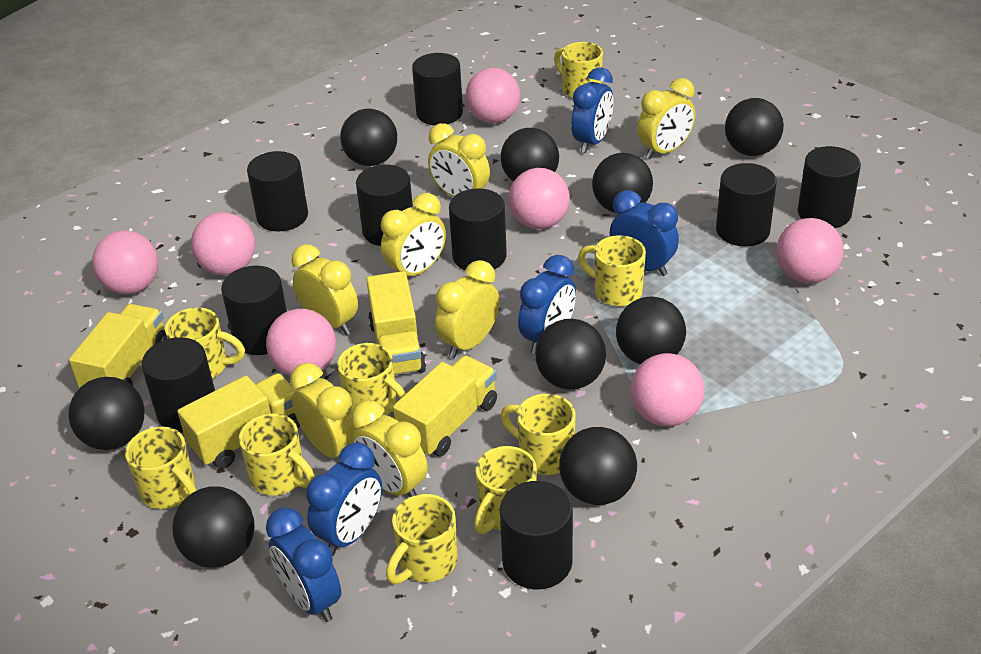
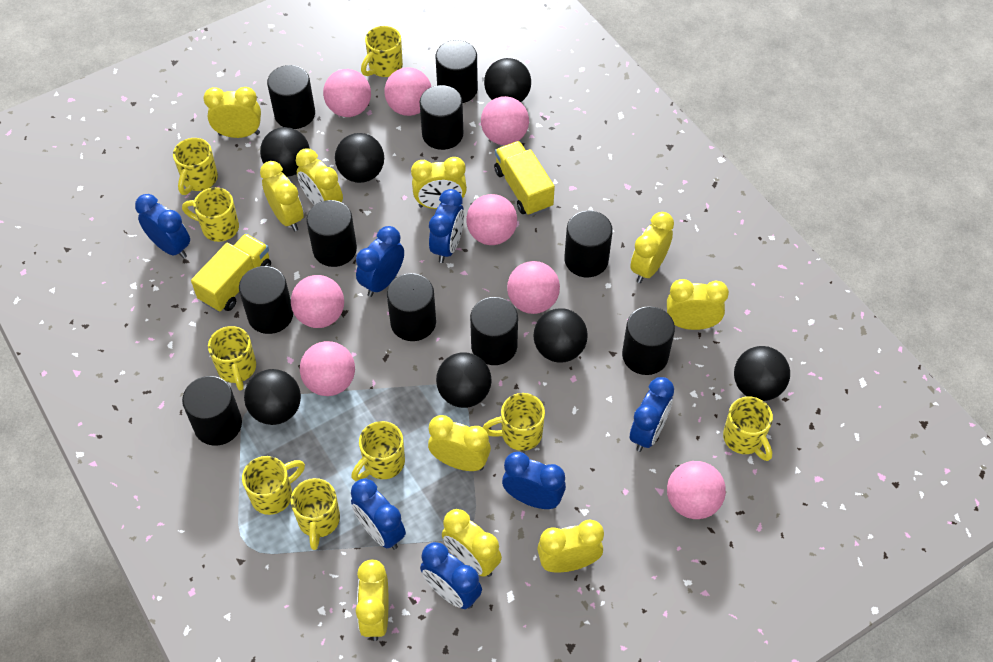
black ball: 9 -> 7
black cylinder: 9 -> 10
blue clock: 5 -> 7
pink ball: 7 -> 8
yellow clock: 7 -> 10
yellow truck: 4 -> 2

